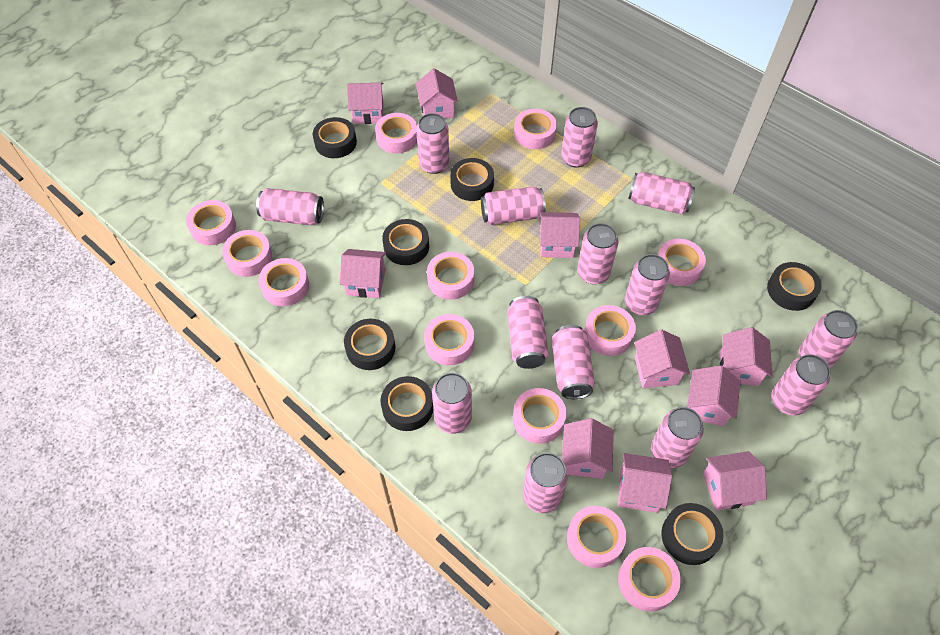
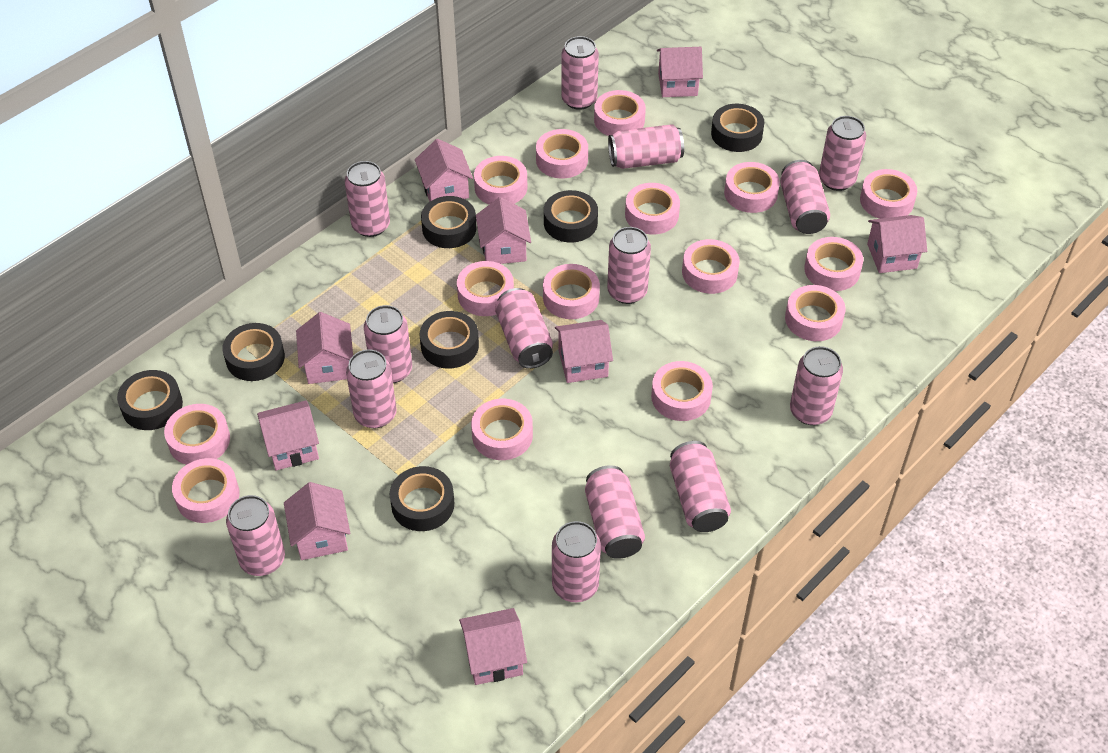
pink house: 10 -> 9
pink tape: 12 -> 15

